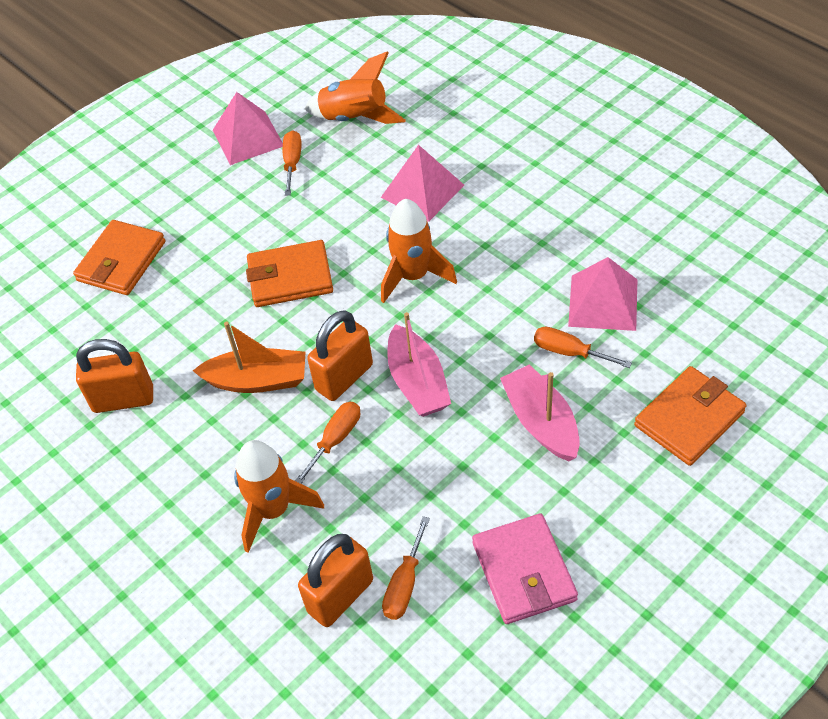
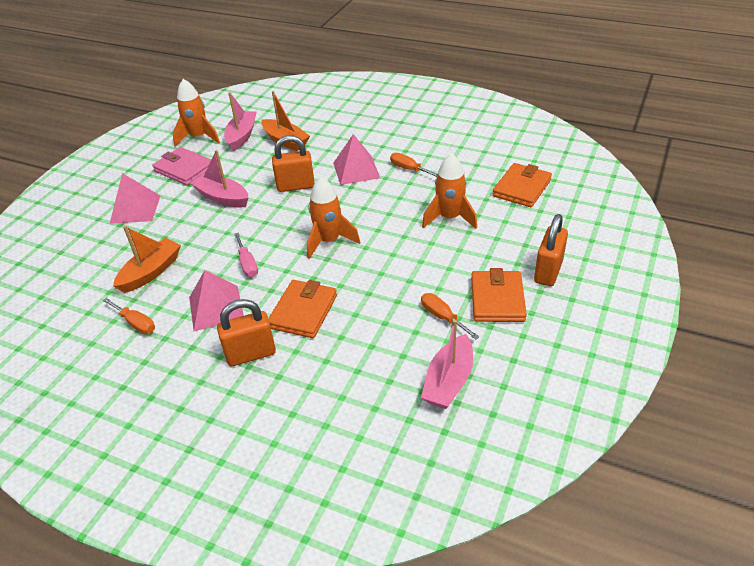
orange boat: 1 -> 2
orange screwdriver: 4 -> 3
pink boat: 2 -> 3
pink screwdriver: 0 -> 1

